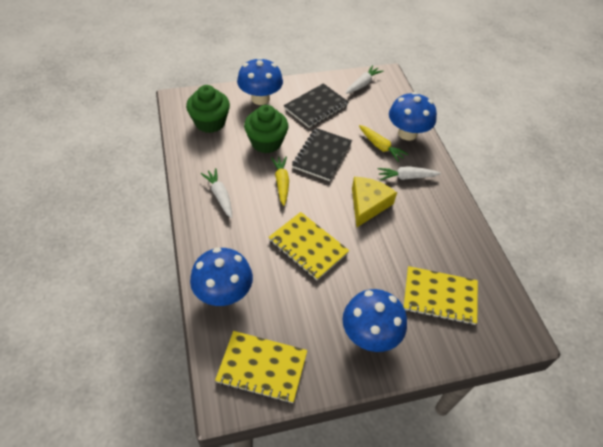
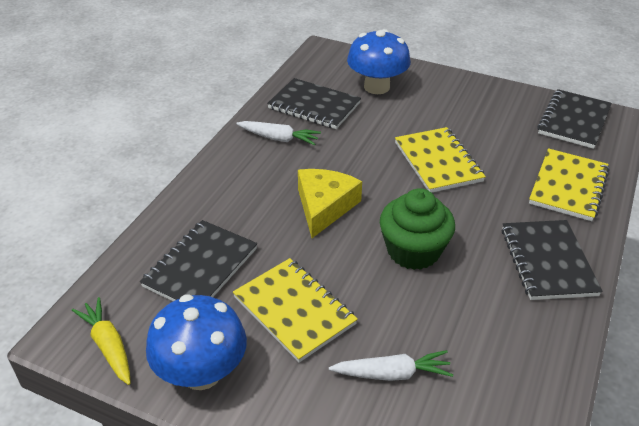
black notebook: 2 -> 4
blue mushroom: 4 -> 2
green cupcake: 2 -> 1
white carrot: 3 -> 2
yellow carrot: 2 -> 1

